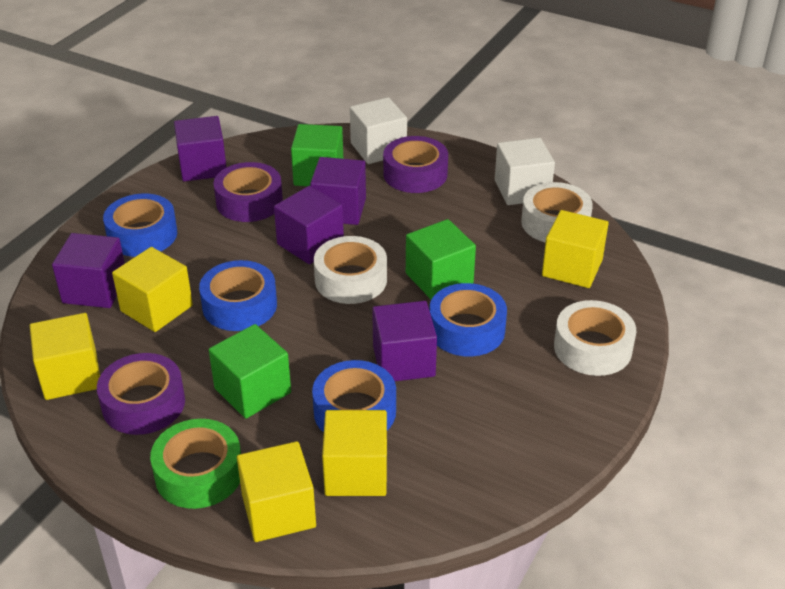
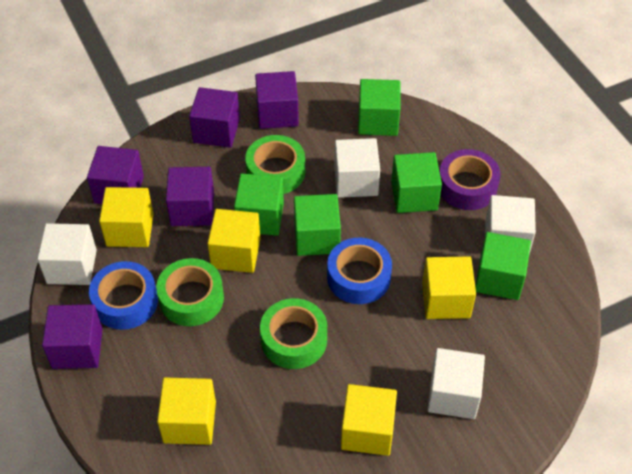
blue tape: 4 -> 2
green cube: 3 -> 5
green tape: 1 -> 3
purple tape: 3 -> 1
white cube: 2 -> 4
white tape: 3 -> 0

